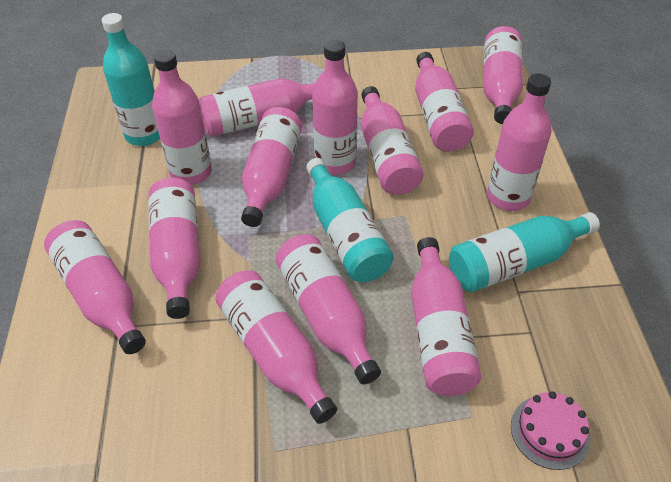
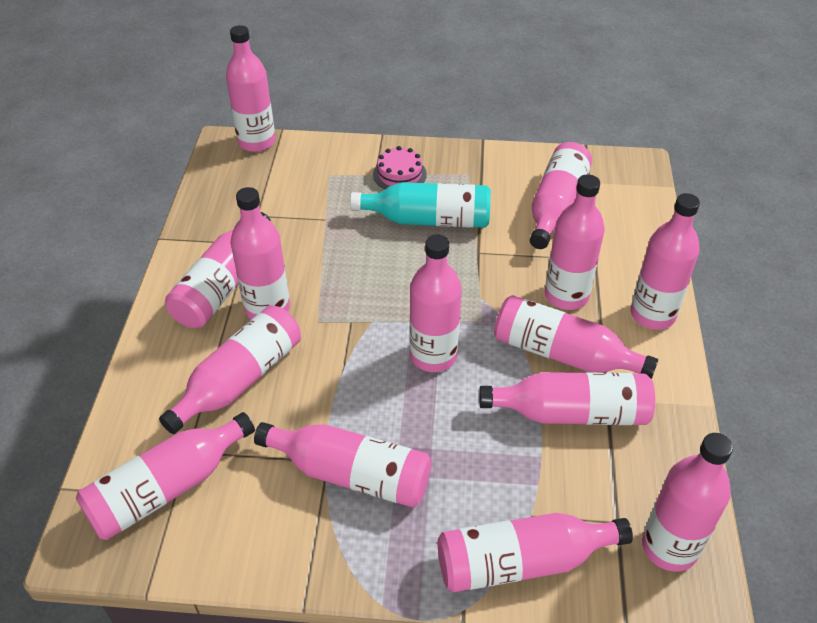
pink bottle: 13 -> 14
turquoise bottle: 3 -> 1

